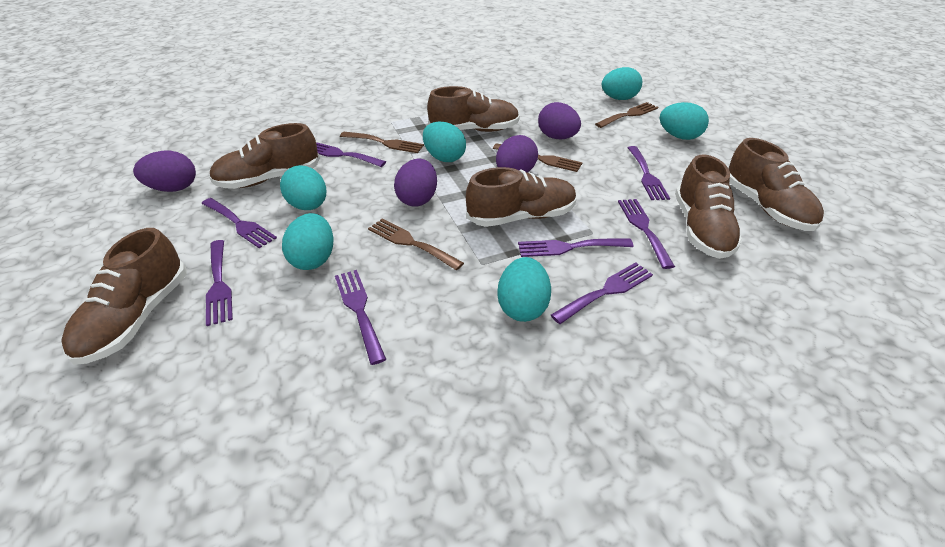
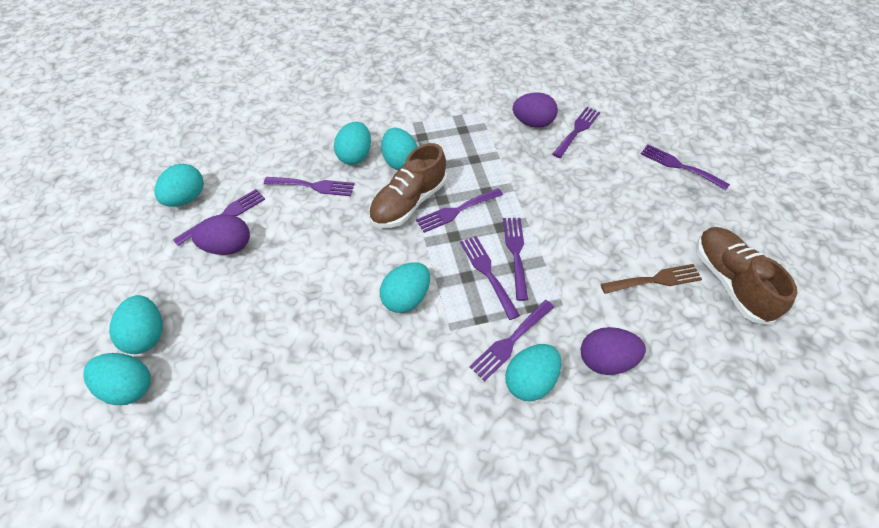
brown fork: 4 -> 1
brown shoe: 6 -> 2
purple egg: 4 -> 3
turquoise egg: 6 -> 7

